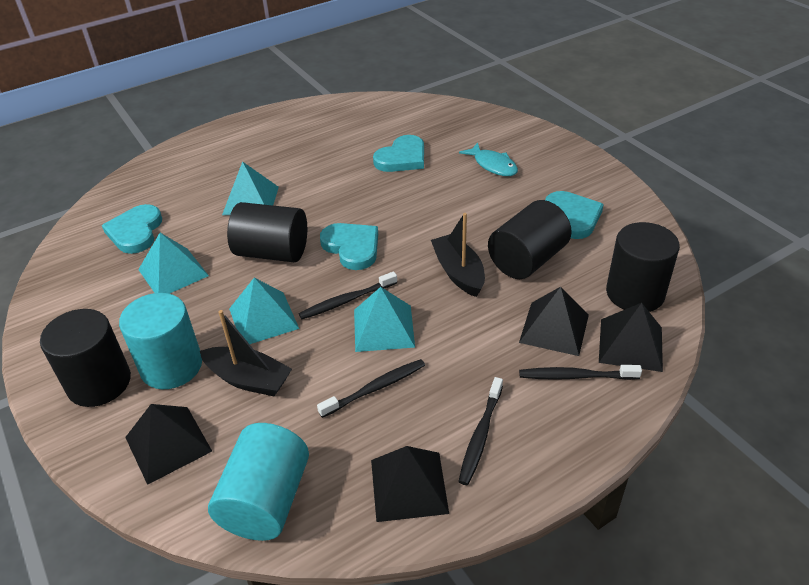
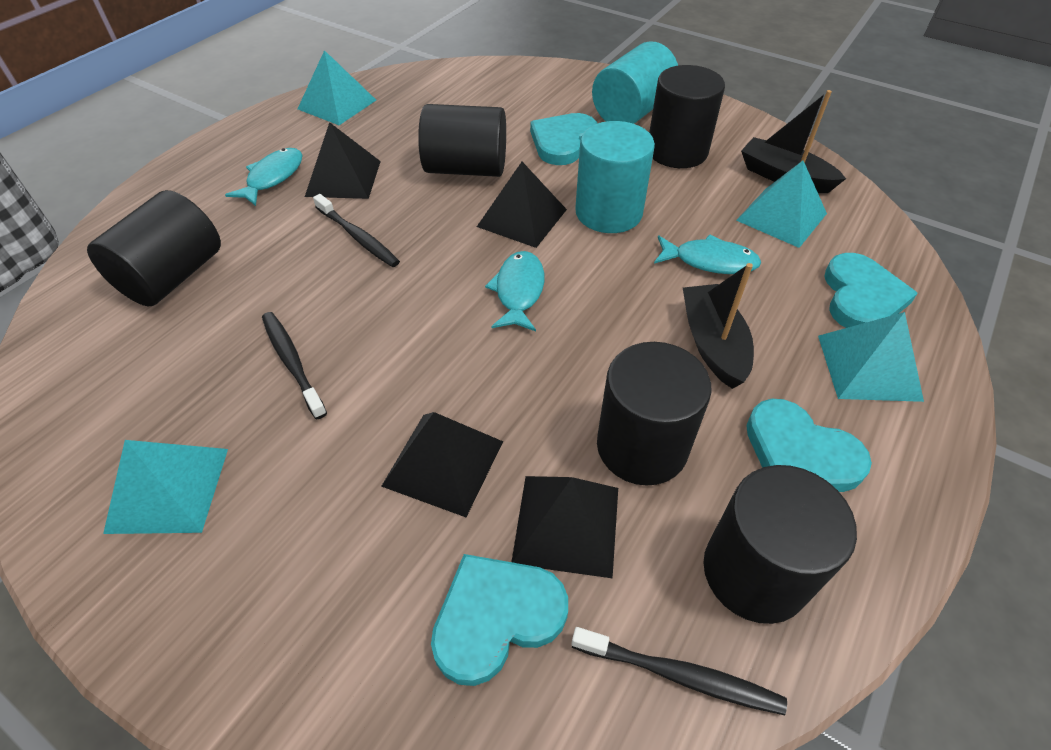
black cylinder: 4 -> 5
black toothbrush: 4 -> 3
turquoise fish: 1 -> 3

